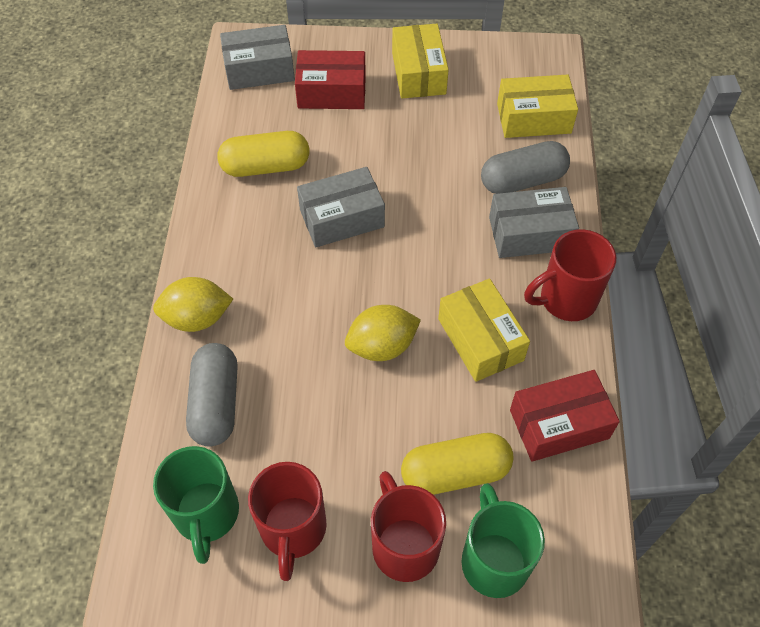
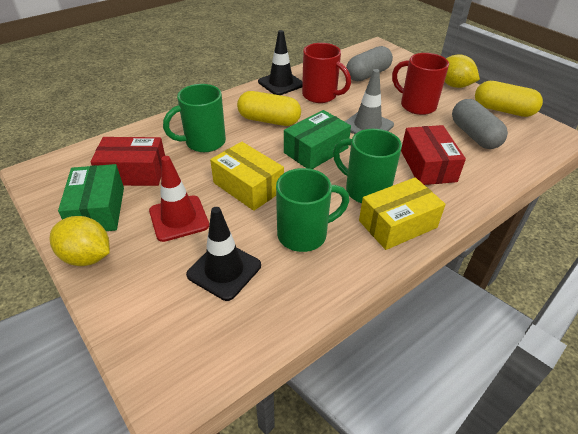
black traffic cone: 0 -> 2
green box: 0 -> 2
green mug: 2 -> 3
grey box: 3 -> 0
grey traffic cone: 0 -> 1
red mug: 3 -> 2
red traffic cone: 0 -> 1
yellow box: 3 -> 2

